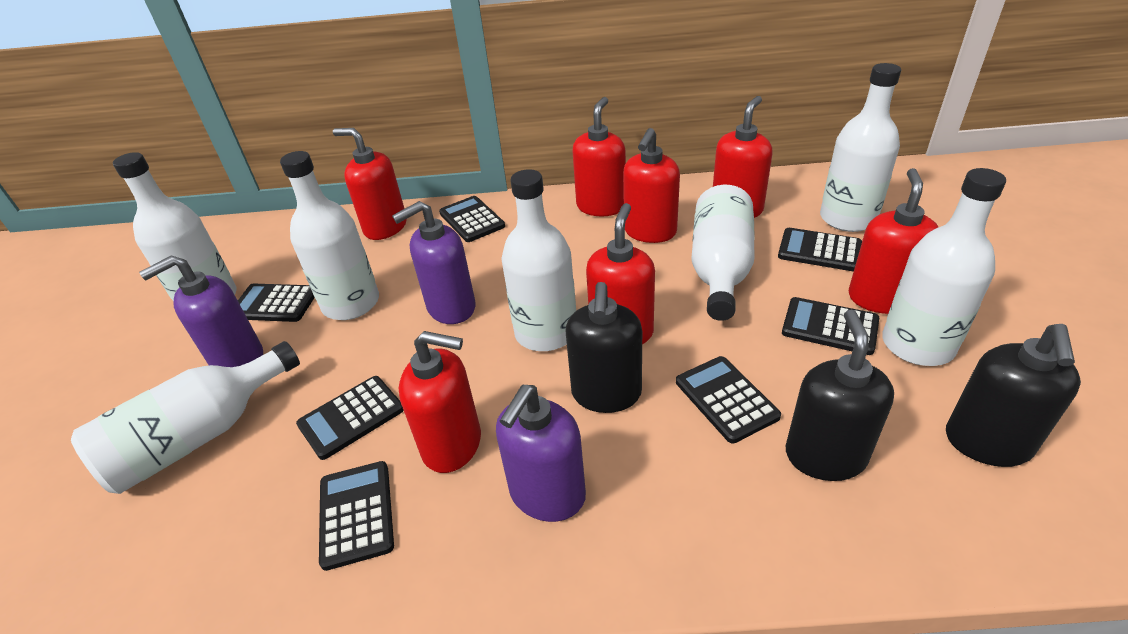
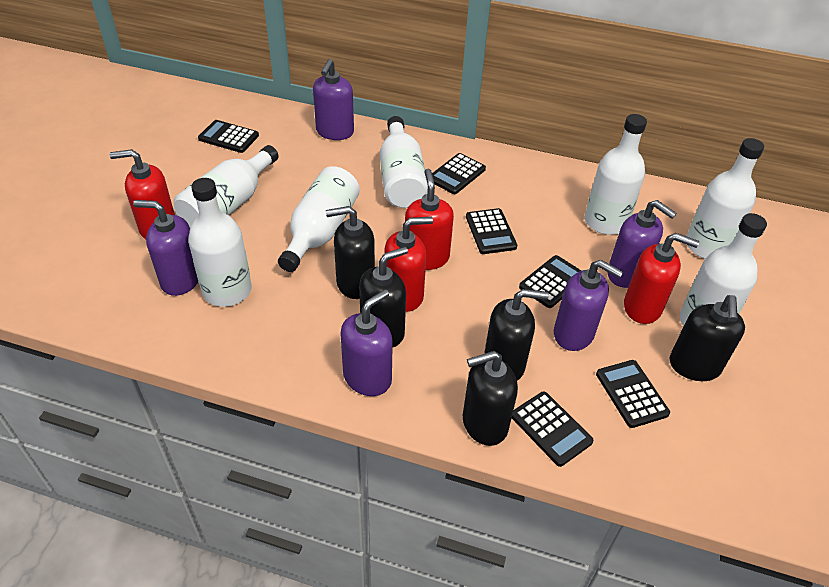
black calculator: 7 -> 6
black soap dispenser: 3 -> 5
purple soap dispenser: 3 -> 5
red soap dispenser: 7 -> 4

